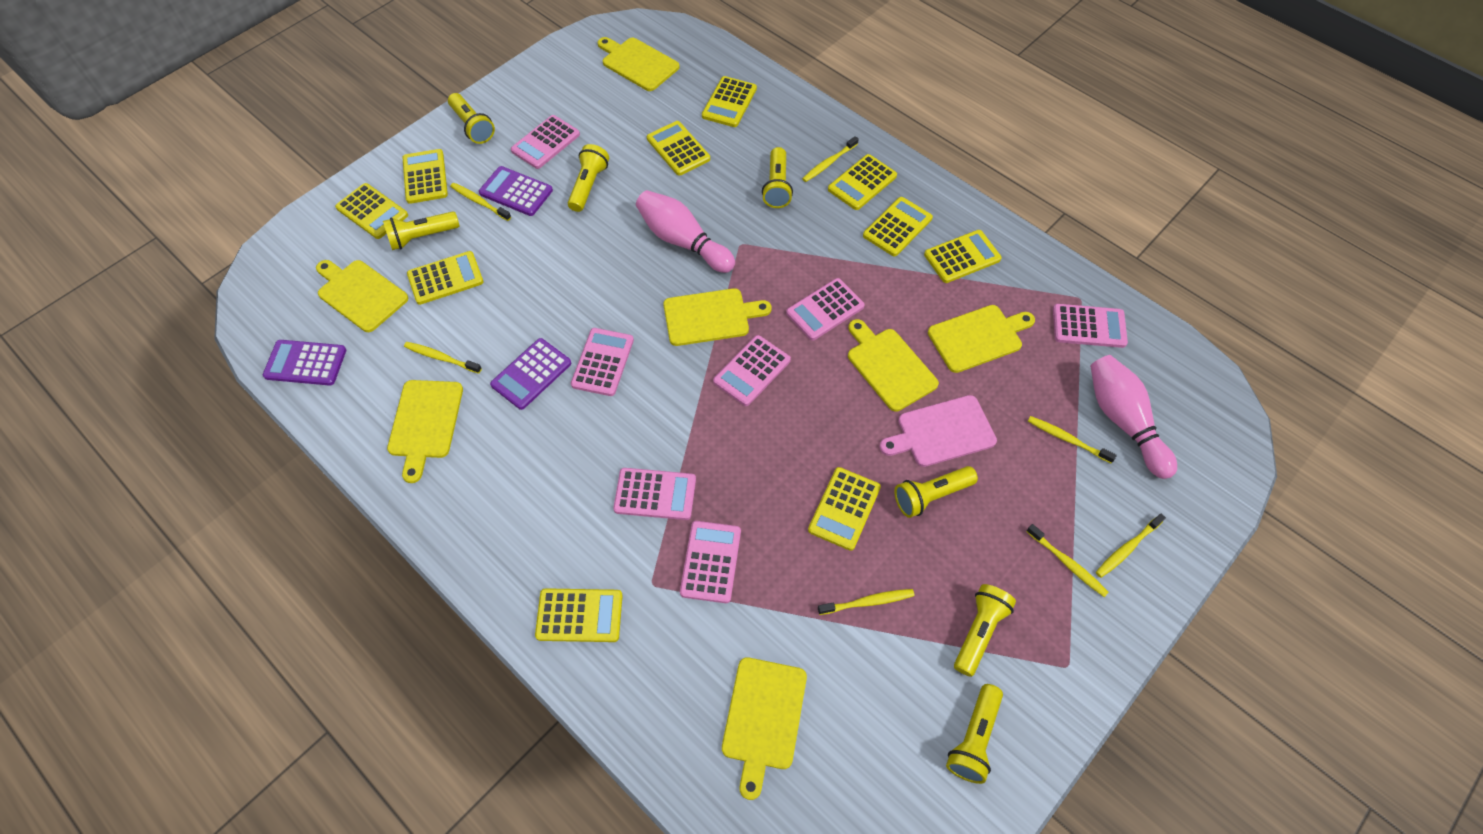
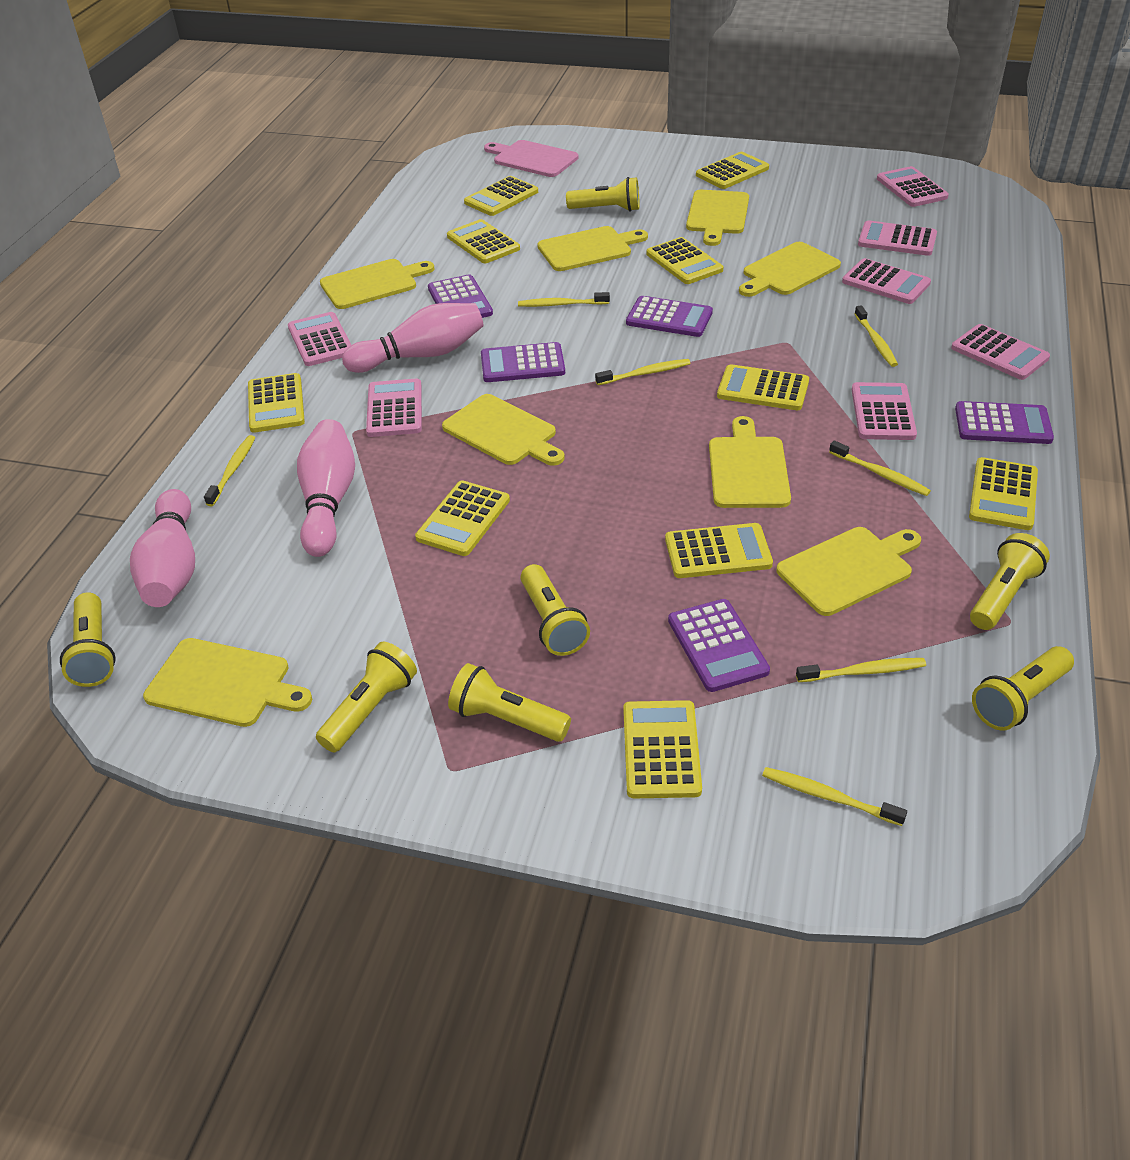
pink bowling pin: 2 -> 3
purple calculator: 3 -> 5
yellow cutting board: 7 -> 8

